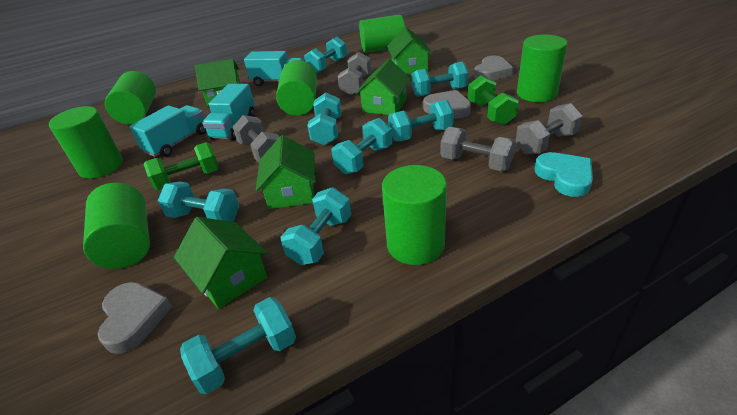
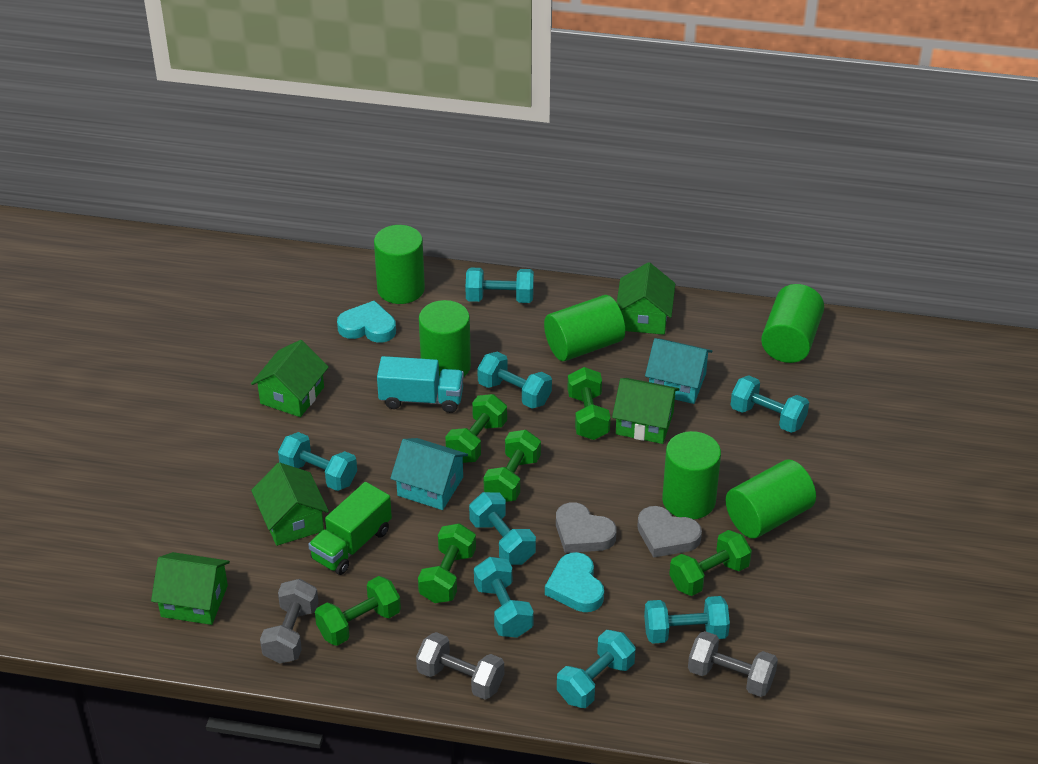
green cylinder: 7 -> 6
green dumbbell: 2 -> 6
green truck: 0 -> 1
grey dumbbell: 4 -> 3
grey heart: 3 -> 2
turquoise heart: 1 -> 2
turquoise house: 0 -> 2
turquoise truck: 3 -> 1

